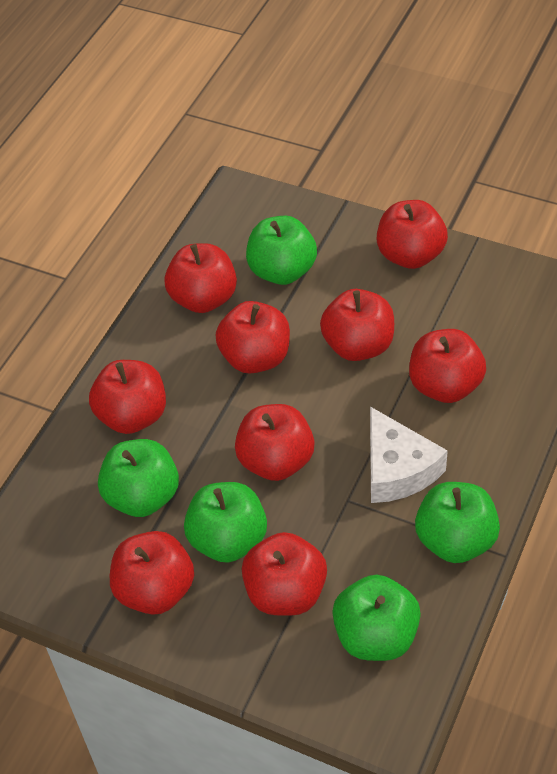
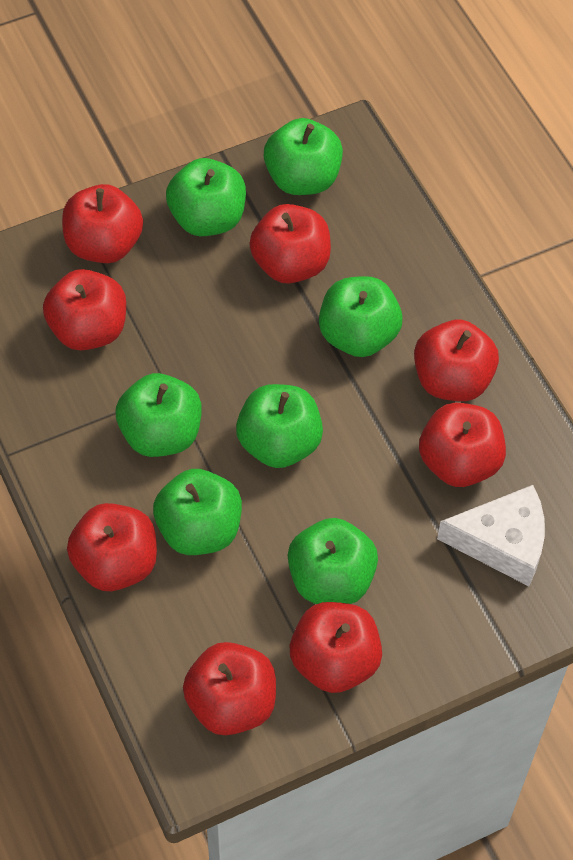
green apple: 5 -> 7
red apple: 9 -> 8

